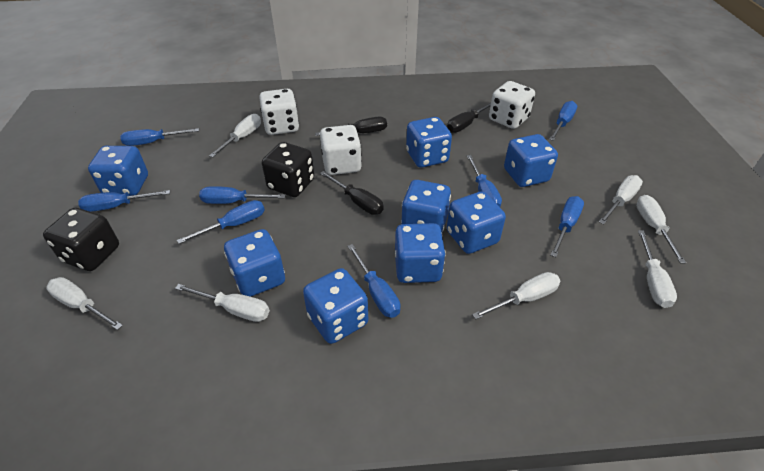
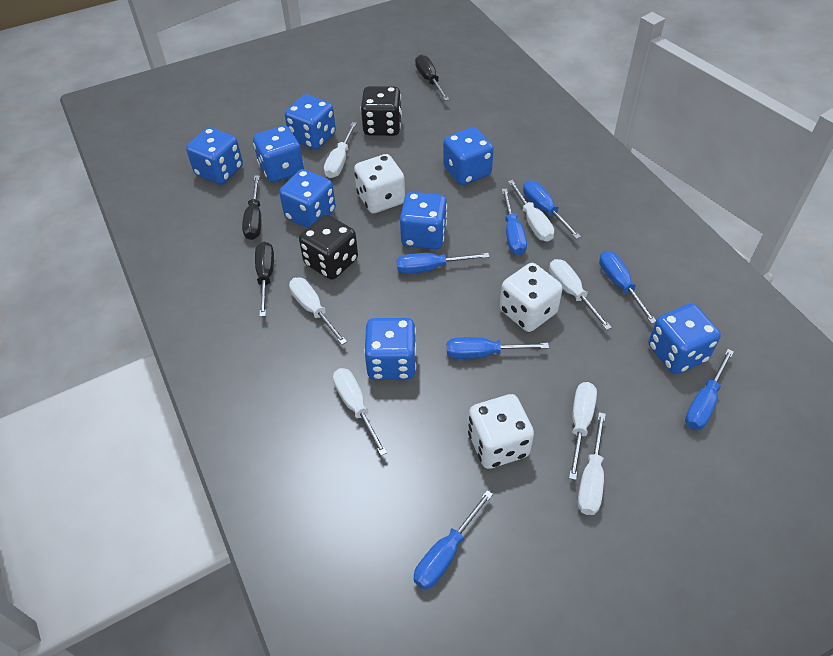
blue screwdriver: 8 -> 7

